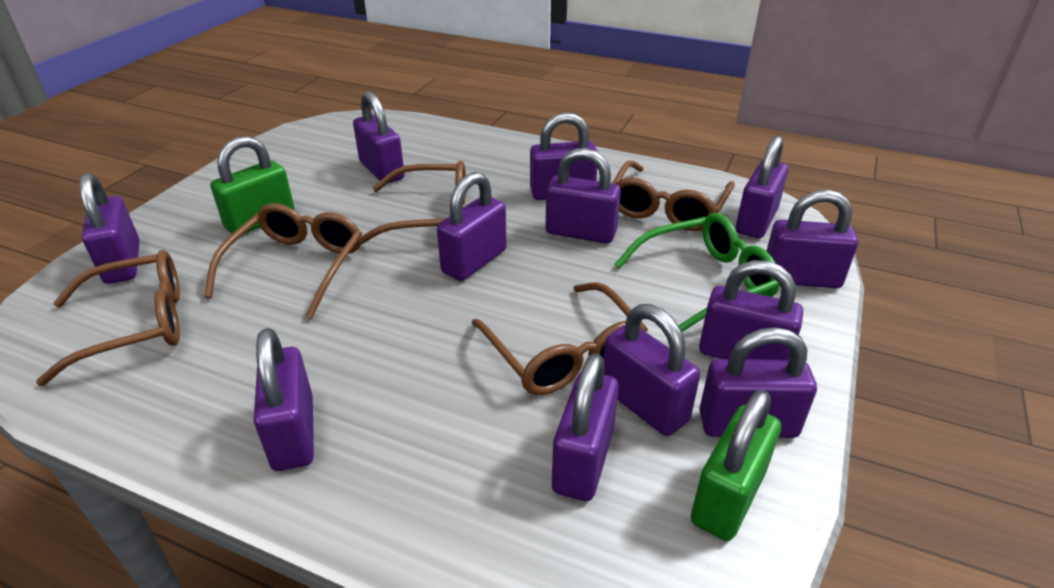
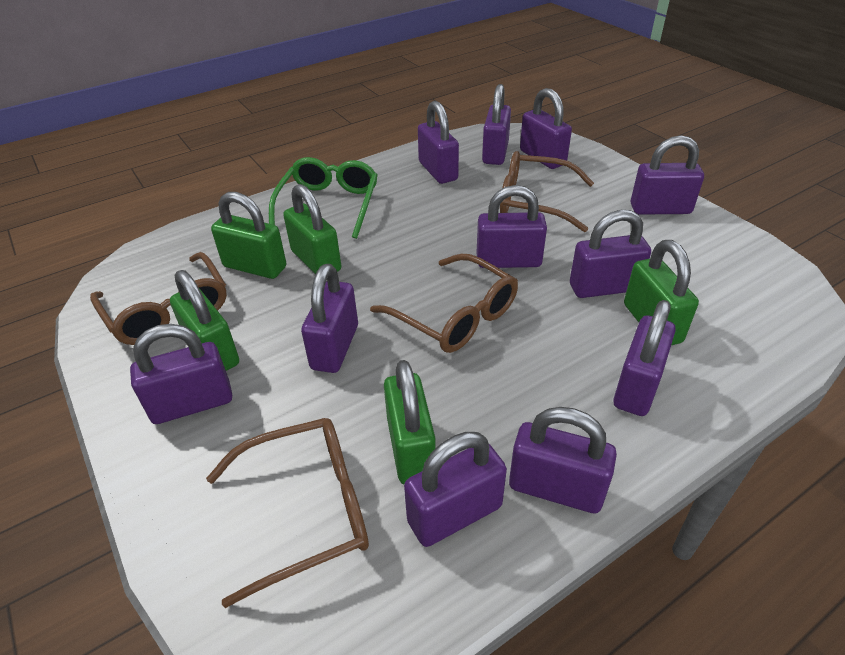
brown glasses: 5 -> 4
green padlock: 2 -> 5
purple padlock: 12 -> 11

